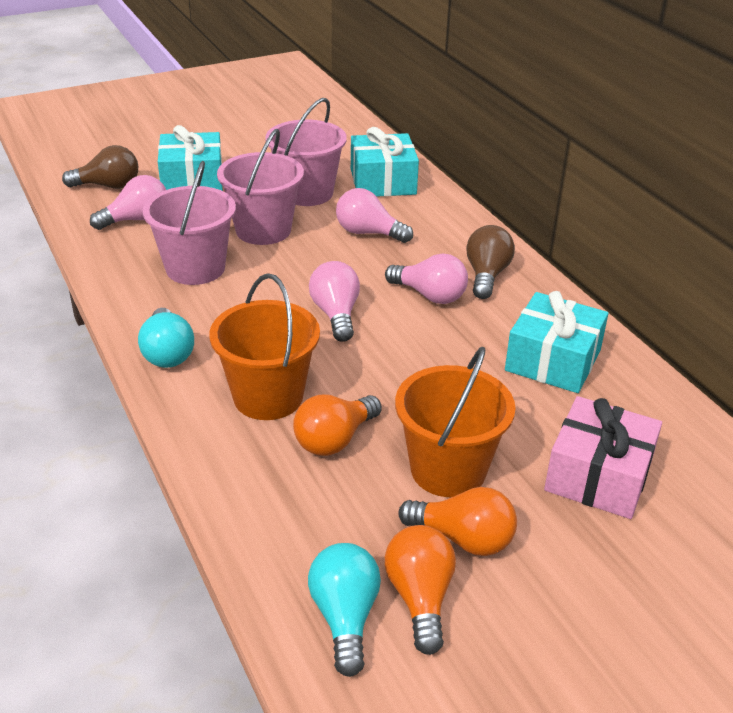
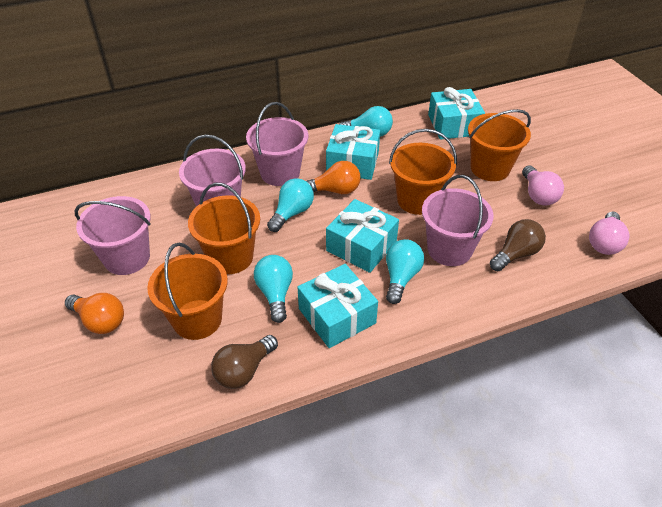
orange bucket: 2 -> 4
orange light bulb: 3 -> 2
pink bucket: 3 -> 4
pink gift: 1 -> 0
pink light bulb: 4 -> 2
turquoise gift: 3 -> 4
turquoise light bulb: 2 -> 4

